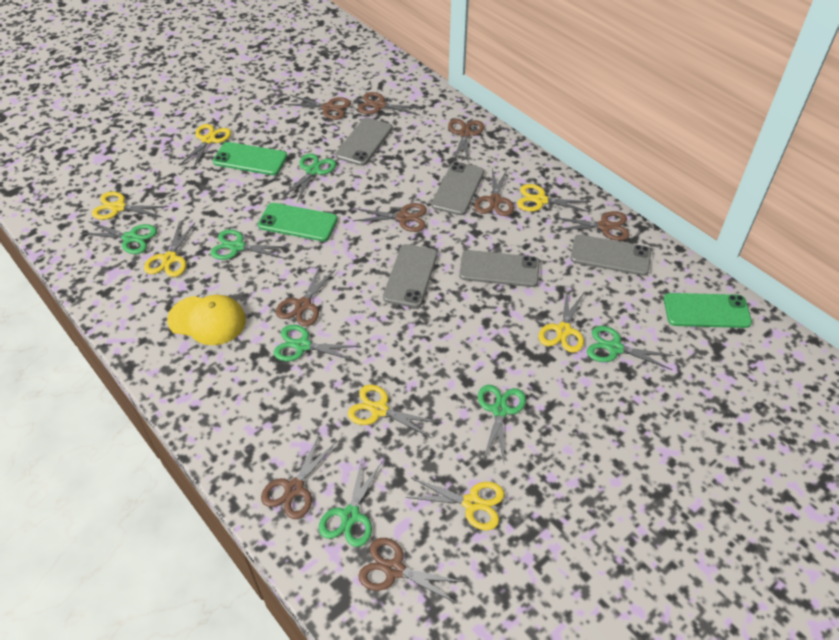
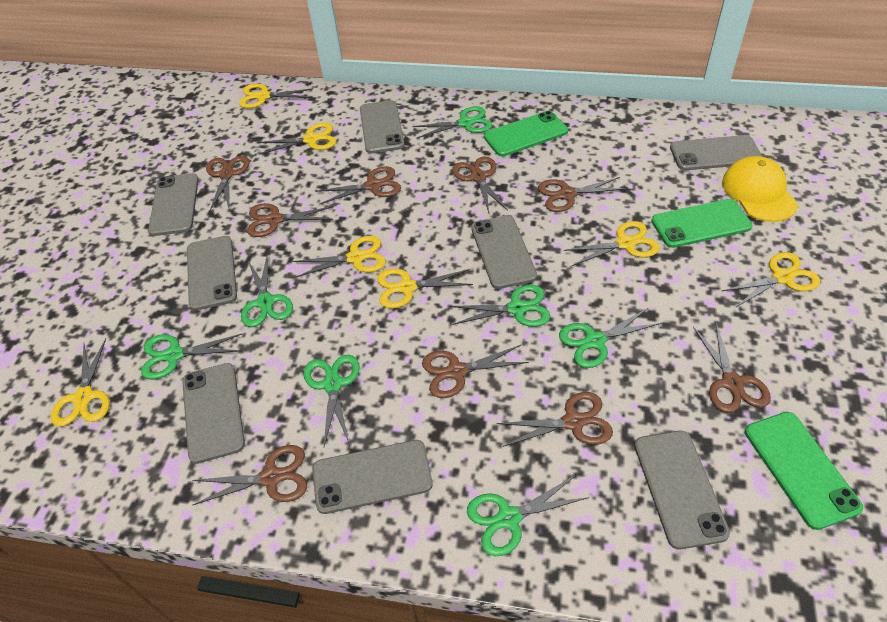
grey phone: 5 -> 8

